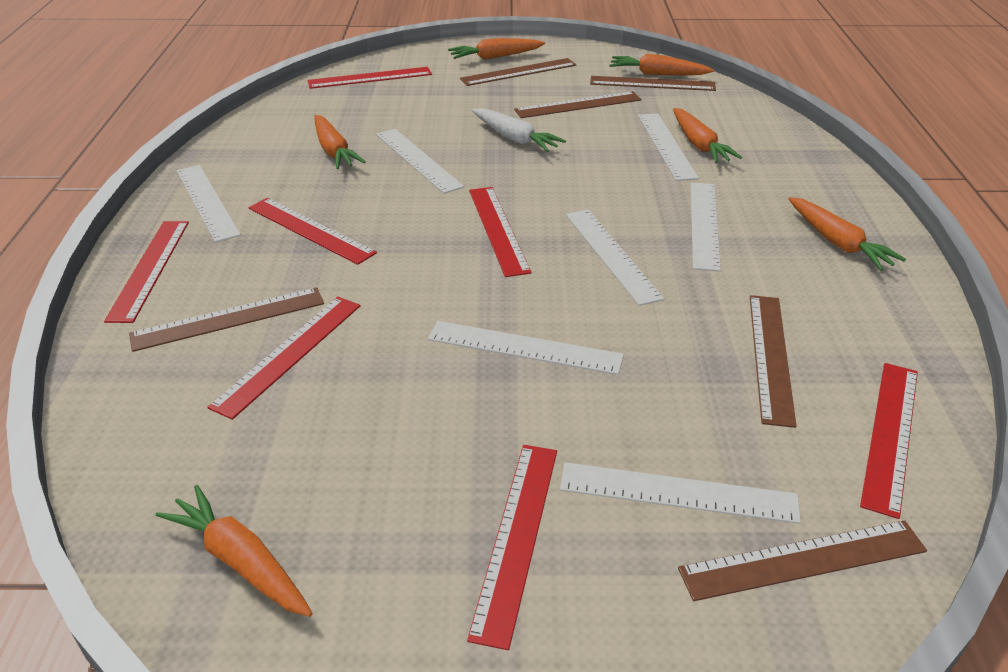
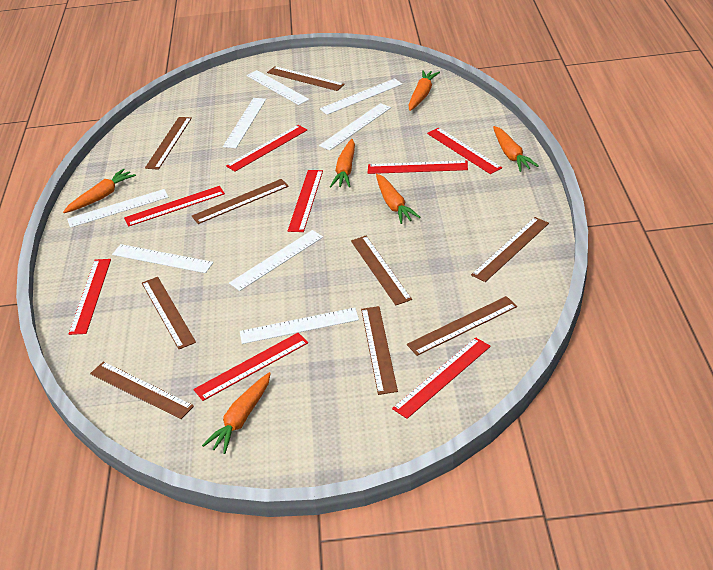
brown ruler: 6 -> 9
red ruler: 7 -> 8
white carrot: 1 -> 0
white ruler: 7 -> 8

